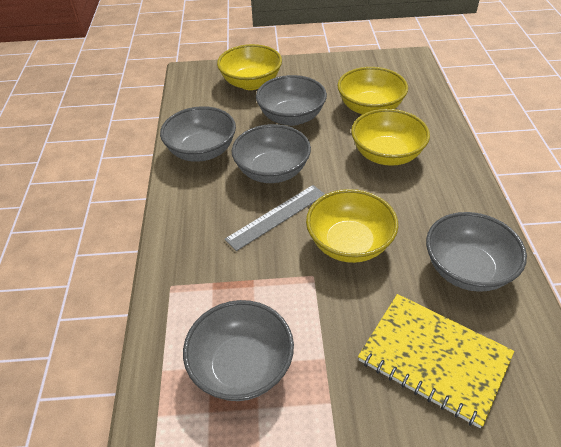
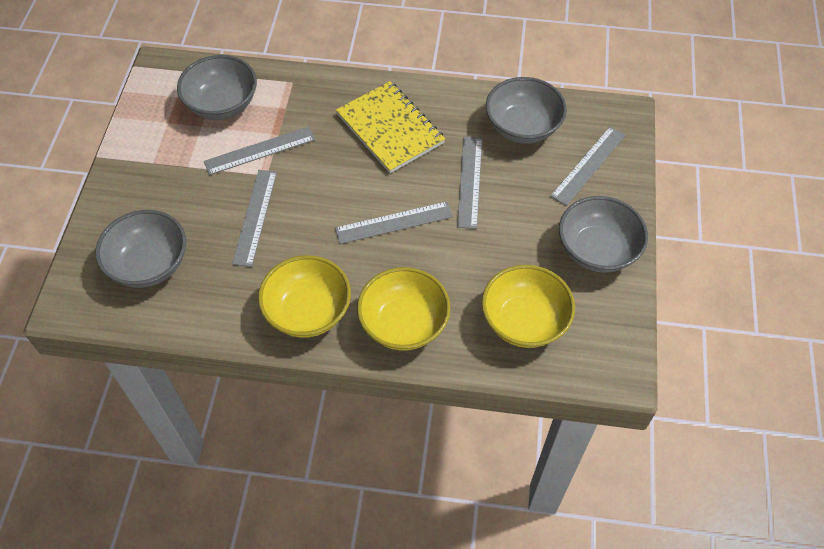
grey bowl: 5 -> 4
grey ruler: 1 -> 5
yellow bowl: 4 -> 3

